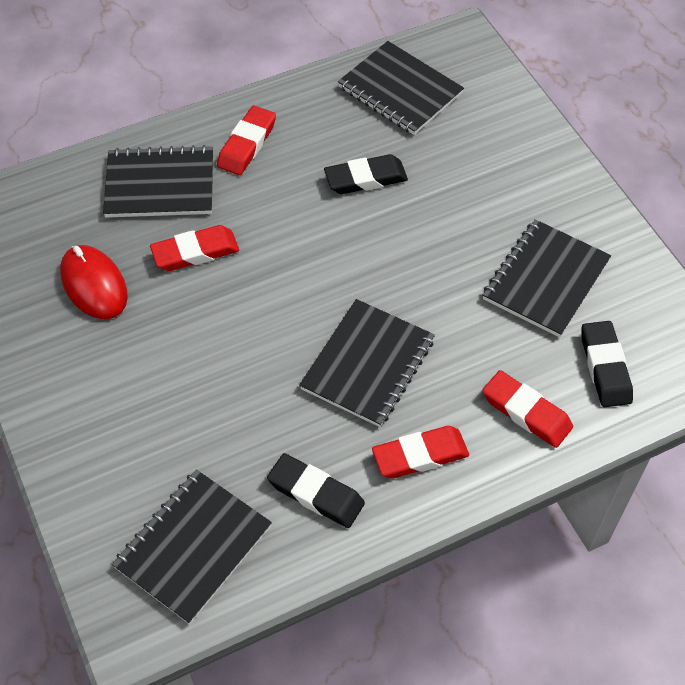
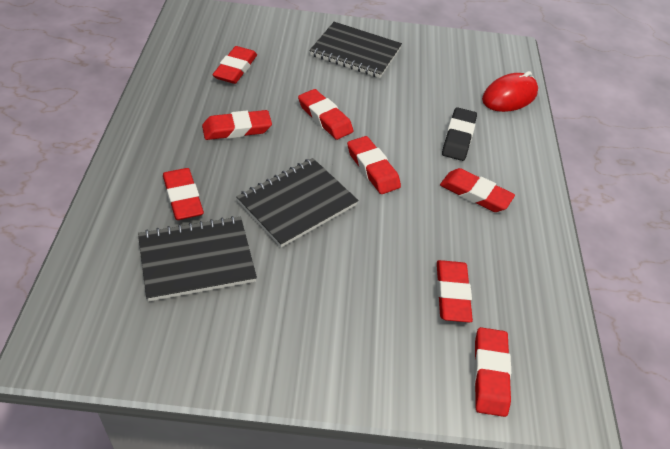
black eraser: 3 -> 1
black notebook: 5 -> 3
red eraser: 4 -> 8

